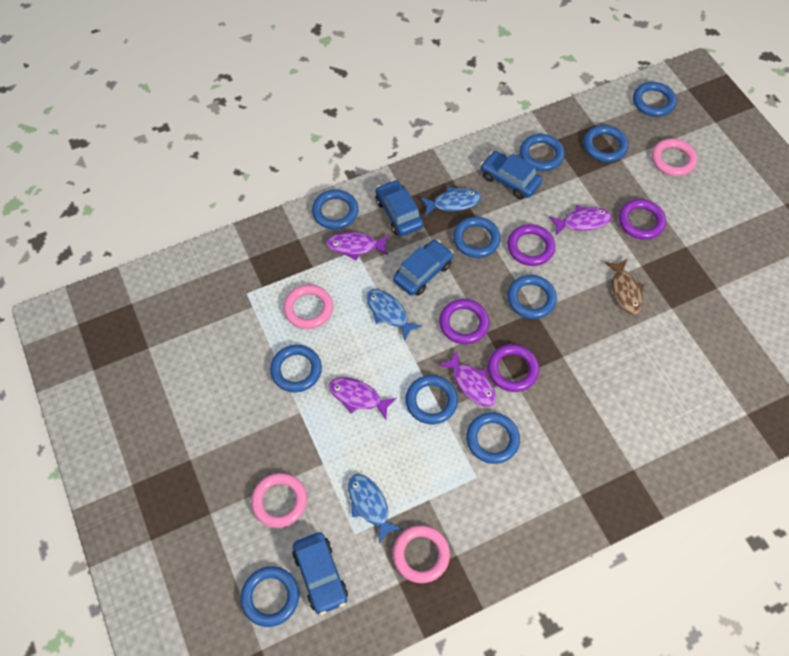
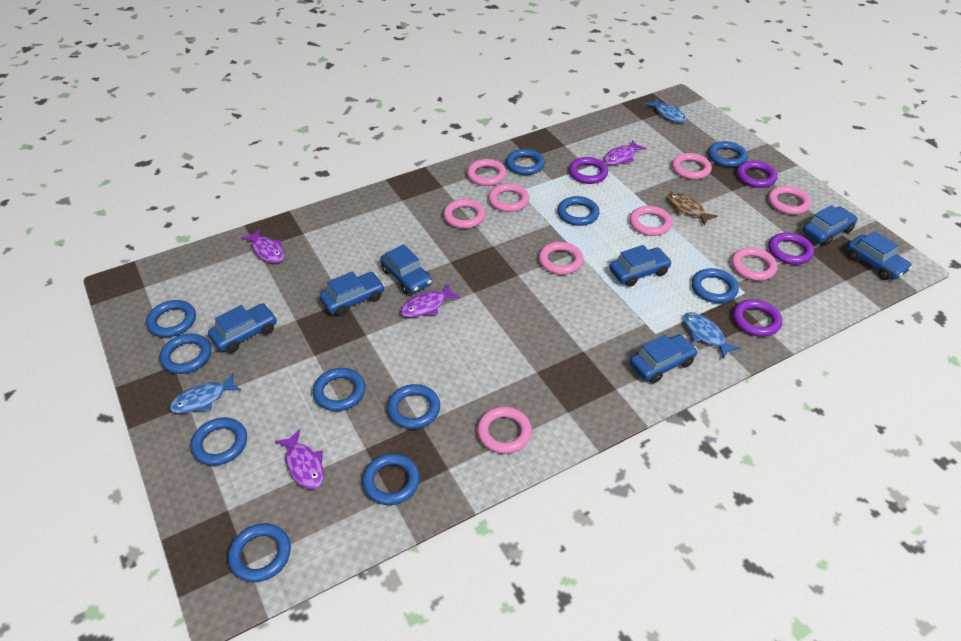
blue car: 4 -> 7
blue ring: 10 -> 11
pink ring: 4 -> 9

